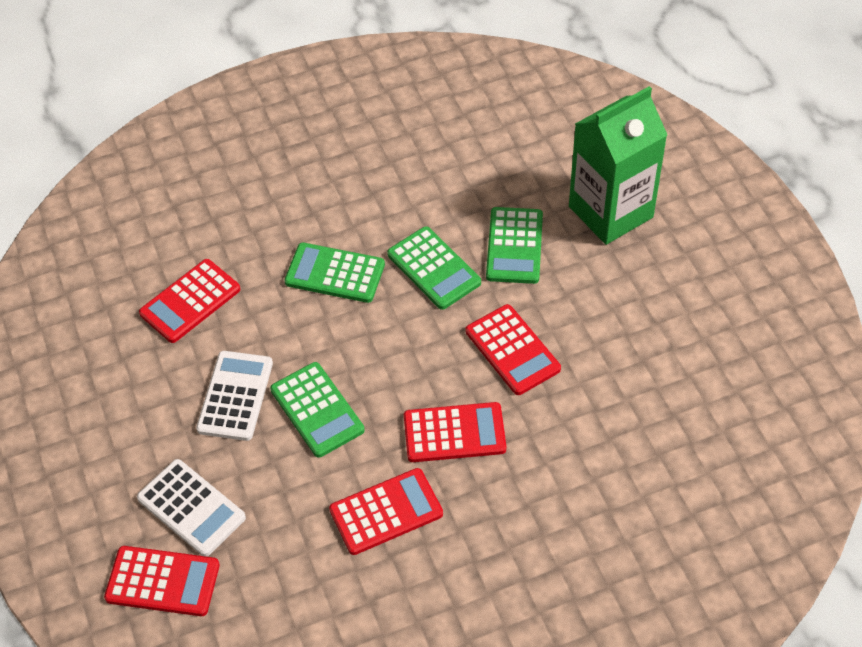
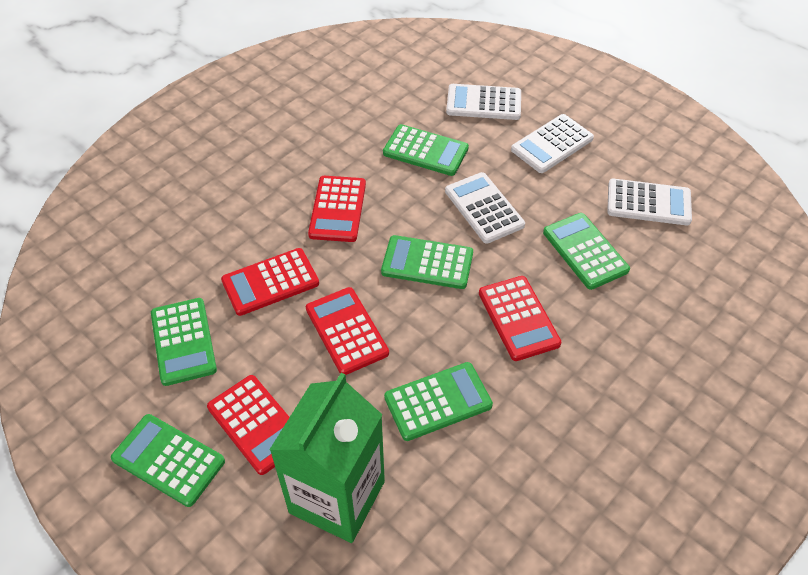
green calculator: 4 -> 6
white calculator: 2 -> 4

